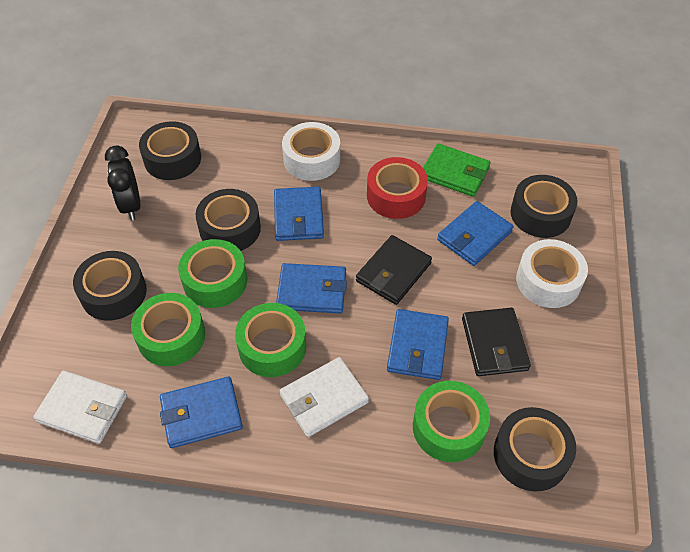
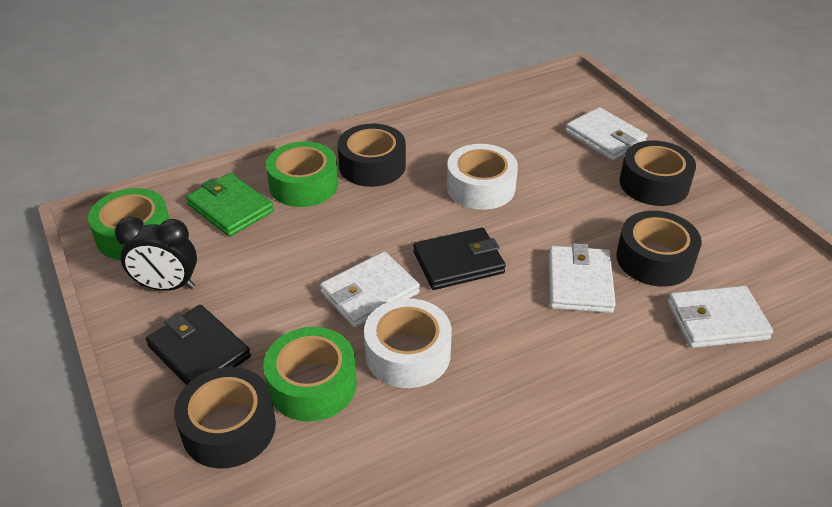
black tape: 5 -> 4
blue wallet: 5 -> 0
green tape: 4 -> 3
red tape: 1 -> 0
white wallet: 2 -> 4

